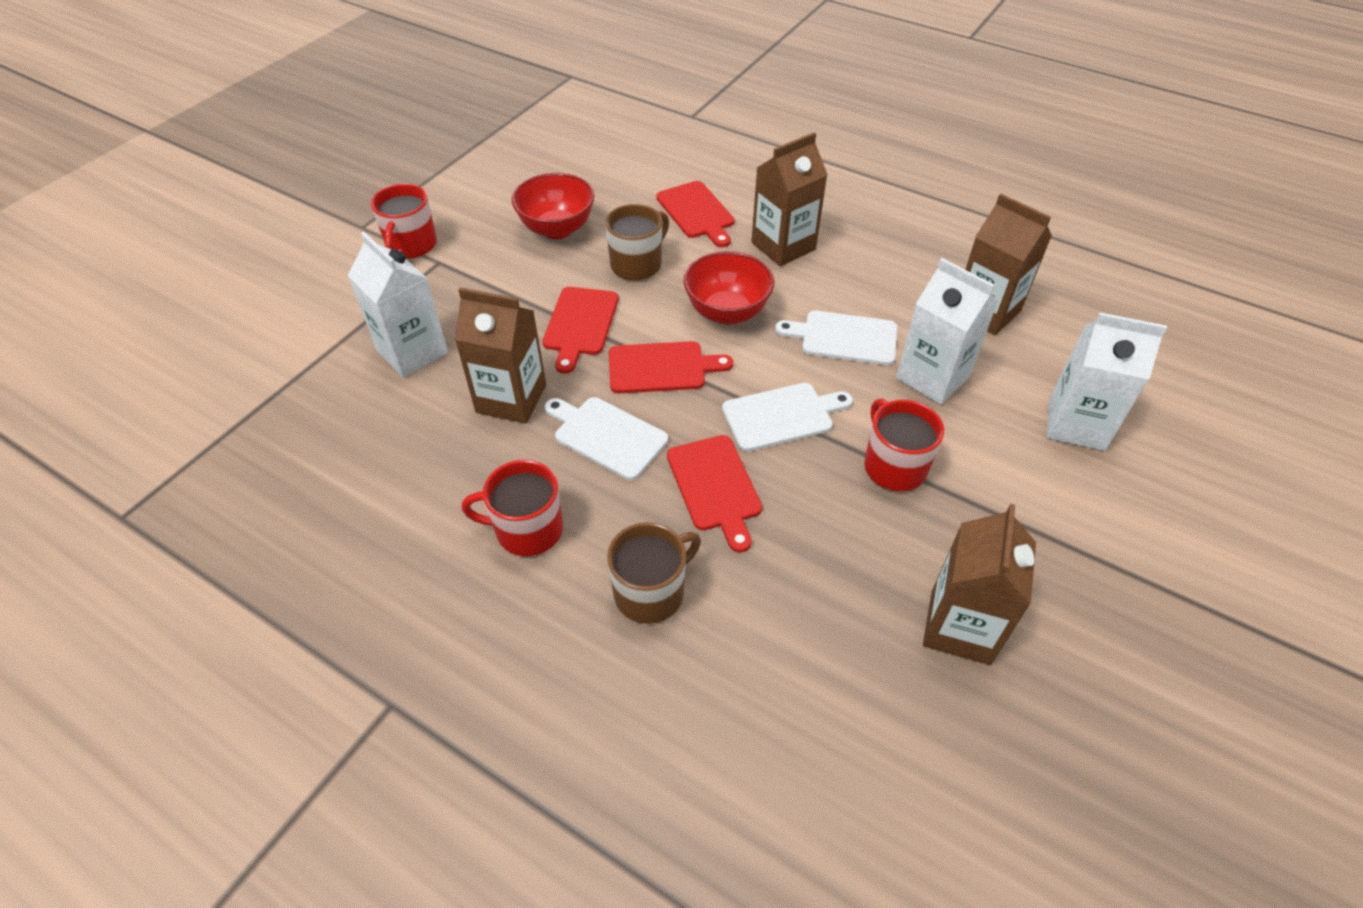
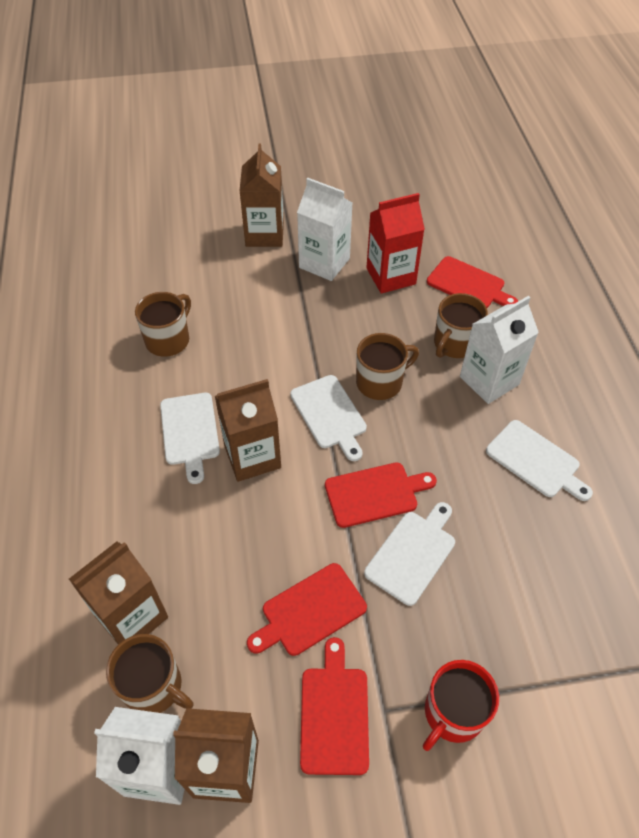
brown mug: 2 -> 4
red bowl: 2 -> 0
red carton: 0 -> 1
red mug: 3 -> 1
white cutting board: 3 -> 4

